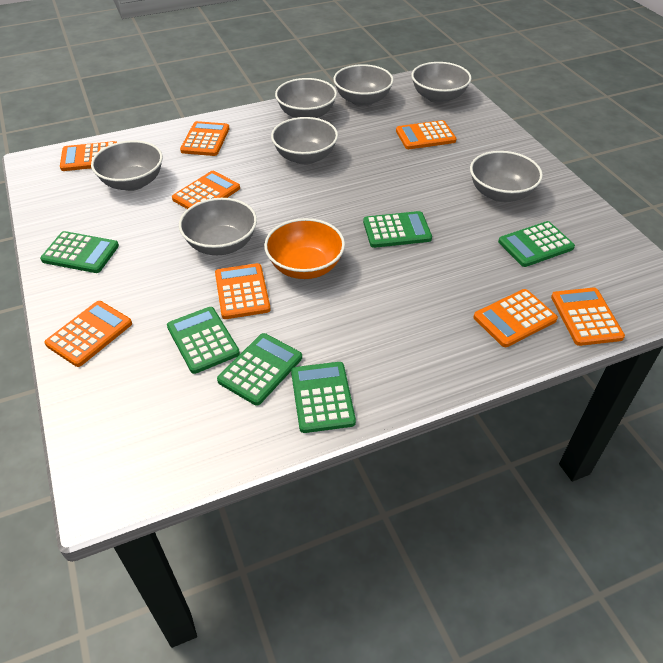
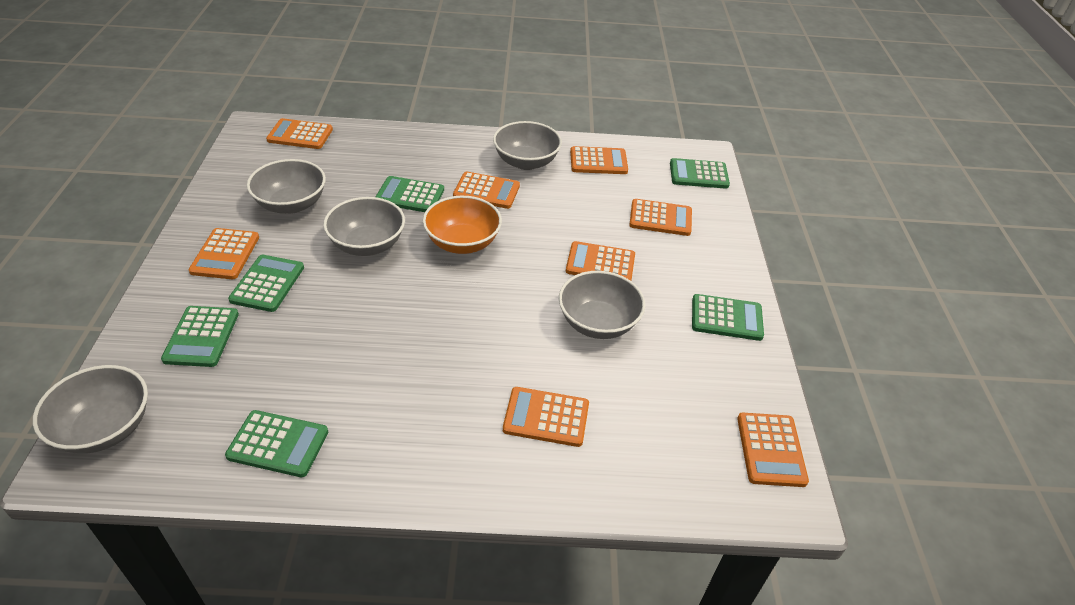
grey bowl: 7 -> 5

